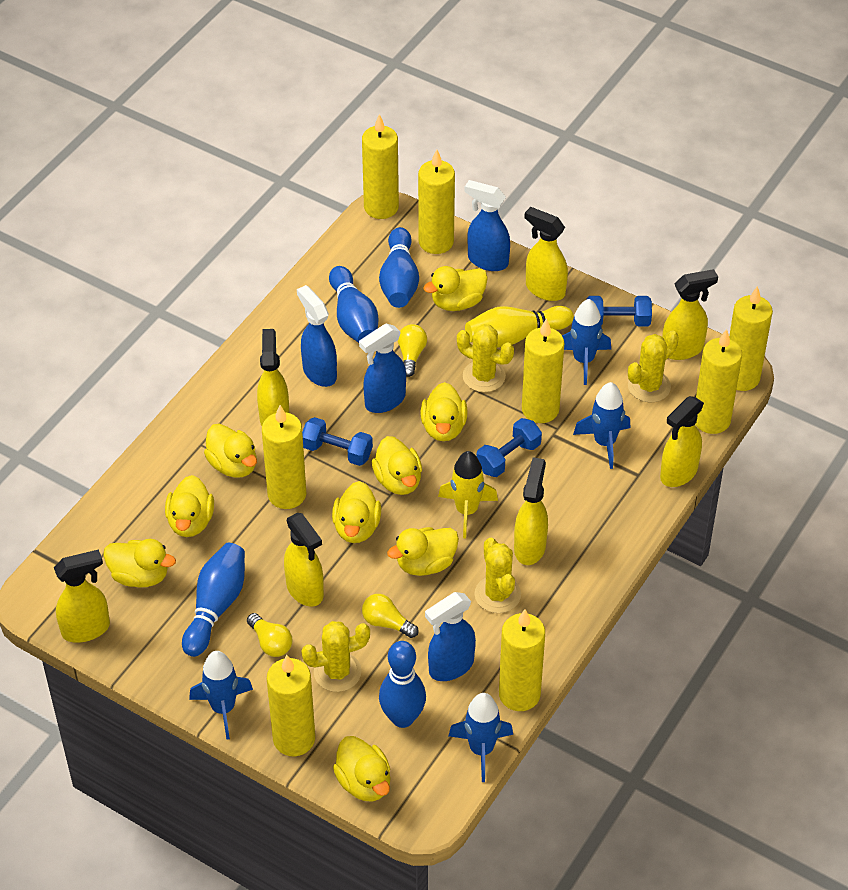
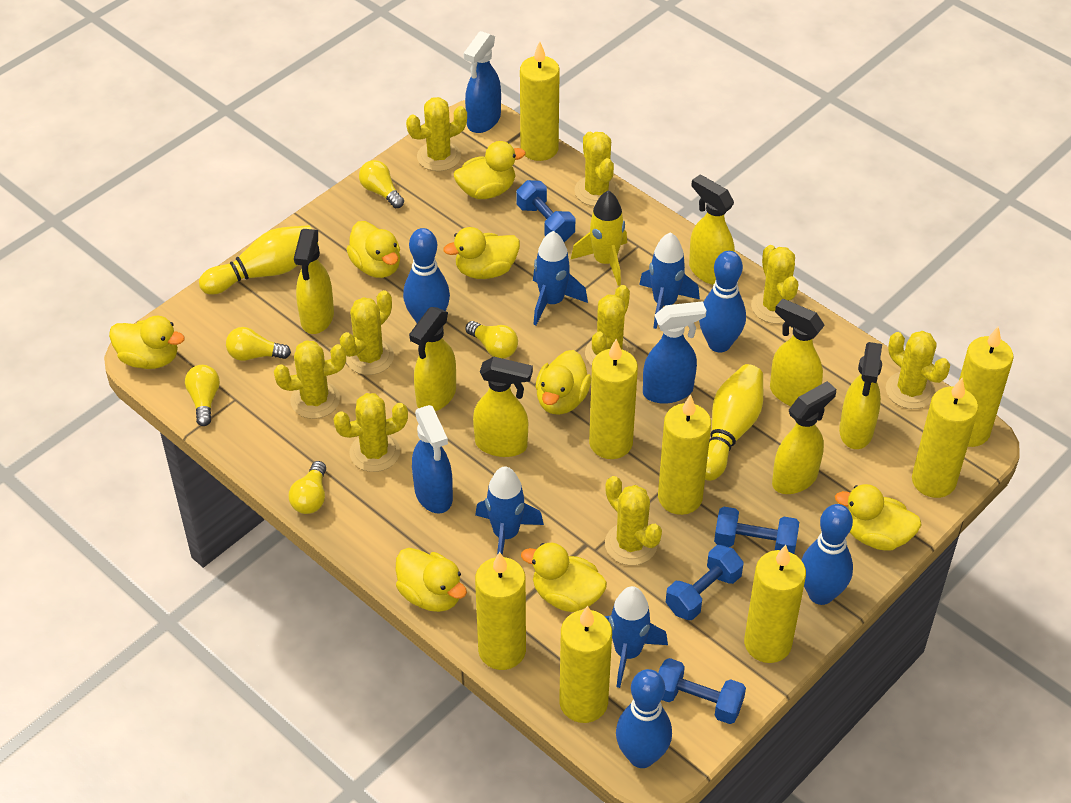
blue dumbbell: 3 -> 4
blue spray bottle: 4 -> 3
yellow bowling pin: 1 -> 2
yellow cactus: 4 -> 9
yellow duck: 9 -> 8
yellow light bulb: 3 -> 5

